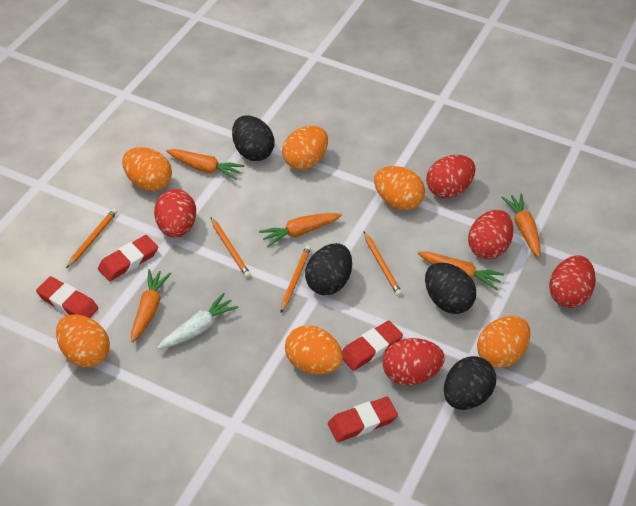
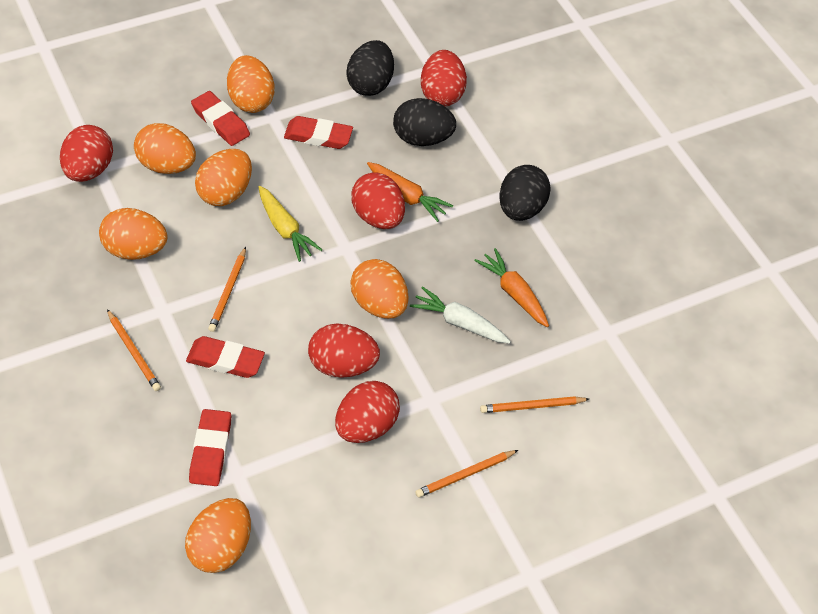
black egg: 4 -> 3
orange carrot: 5 -> 2
yellow carrot: 0 -> 1

